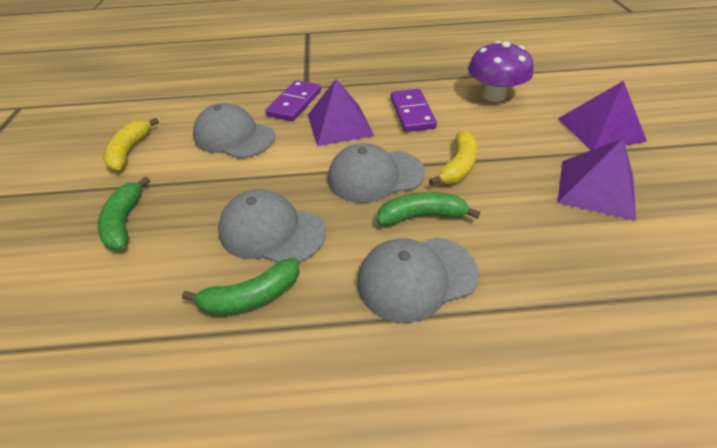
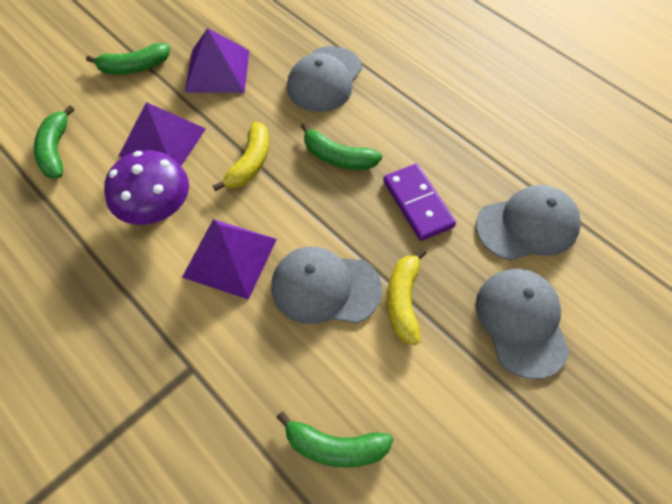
green banana: 3 -> 4
purple domino: 2 -> 1

